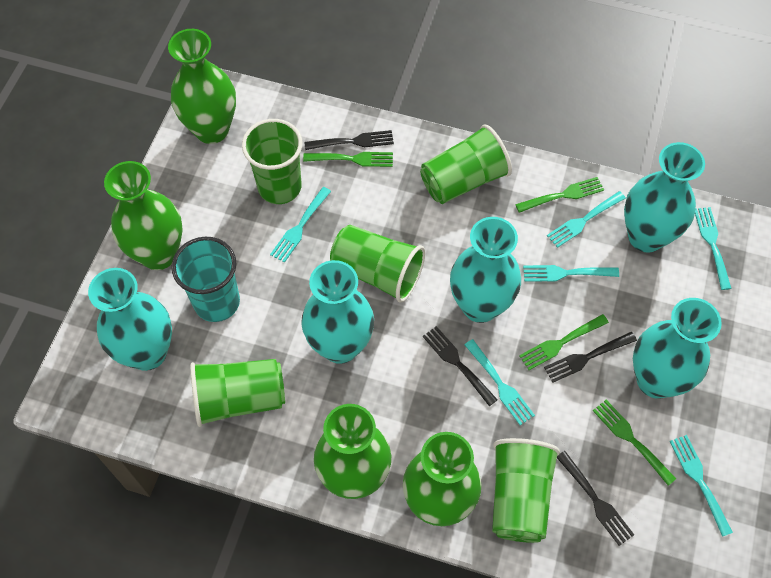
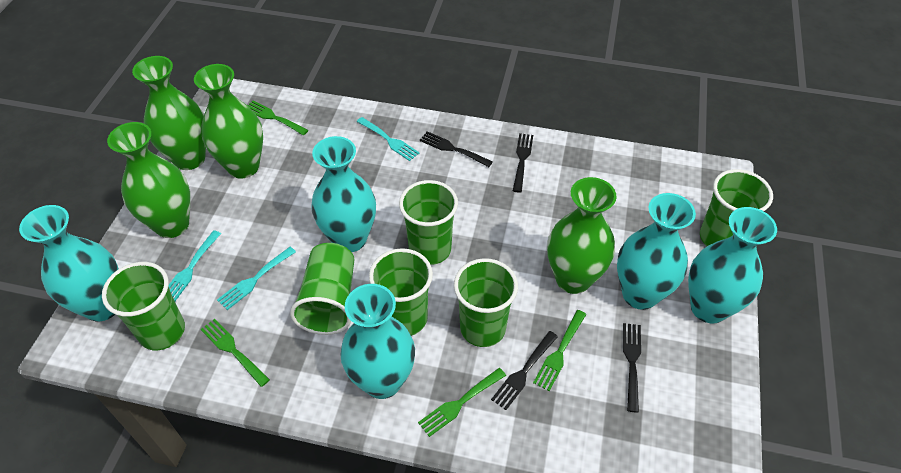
green cup: 5 -> 6
turquoise cup: 1 -> 0
turquoise fork: 6 -> 3

